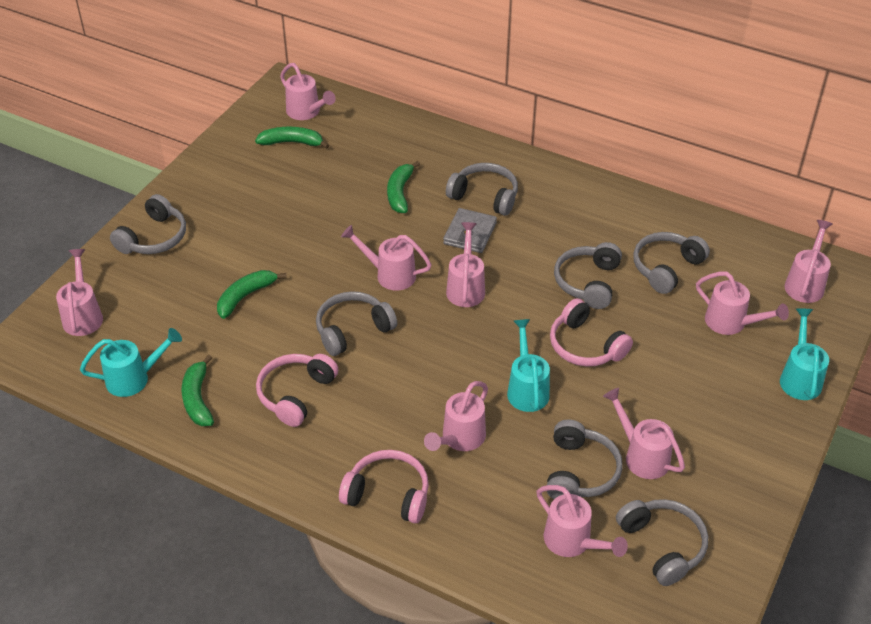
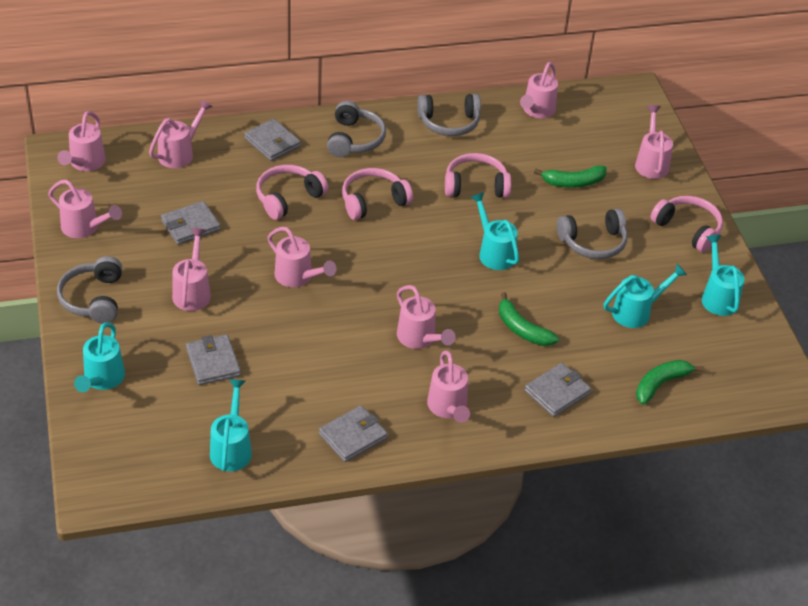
green banana: 4 -> 3
grey headphones: 7 -> 4
grey wallet: 1 -> 5
pink headphones: 3 -> 4
turquoise watering can: 3 -> 5

